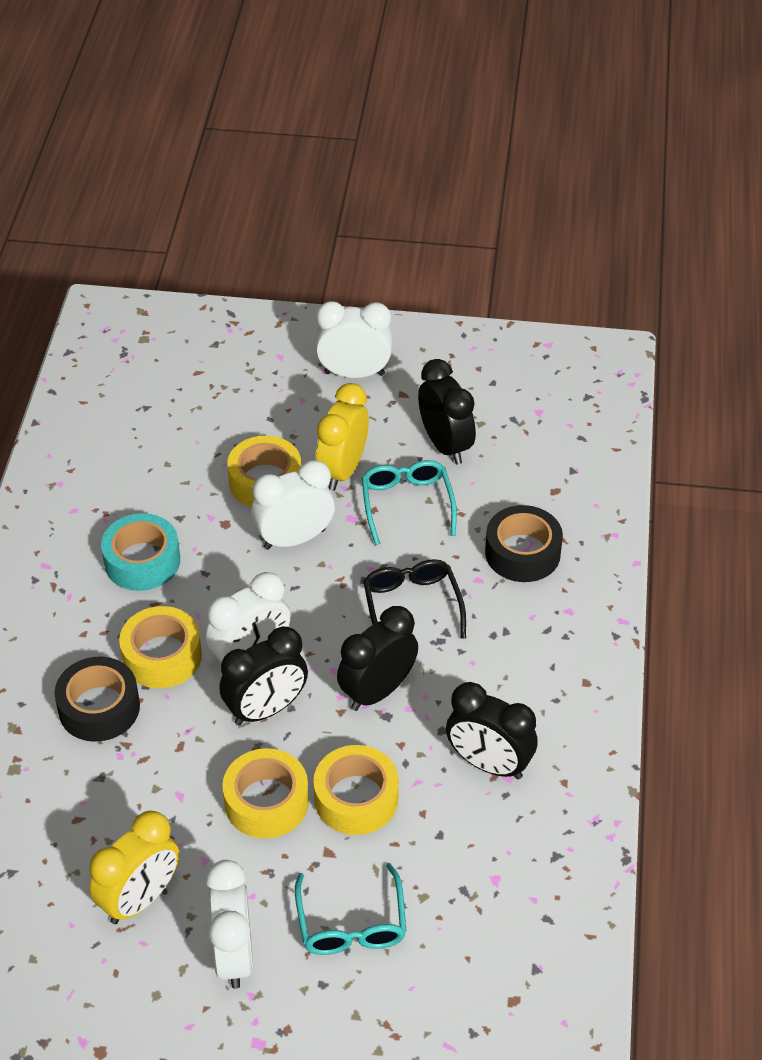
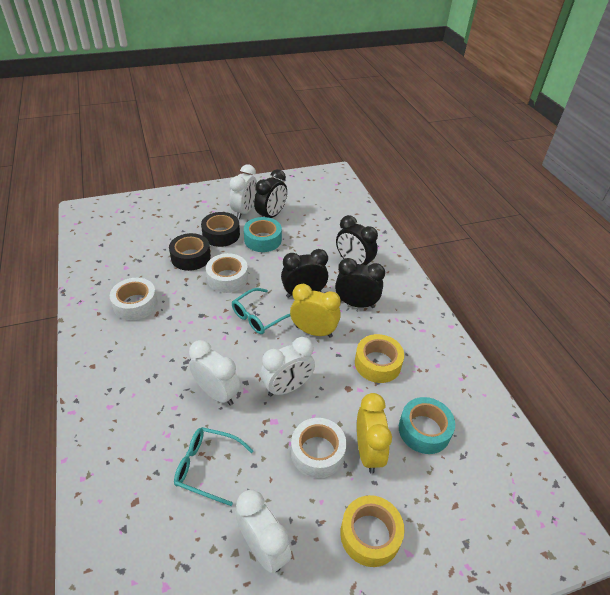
black glasses: 1 -> 0
turquoise tape: 1 -> 2
white tape: 0 -> 3
yellow tape: 4 -> 2

